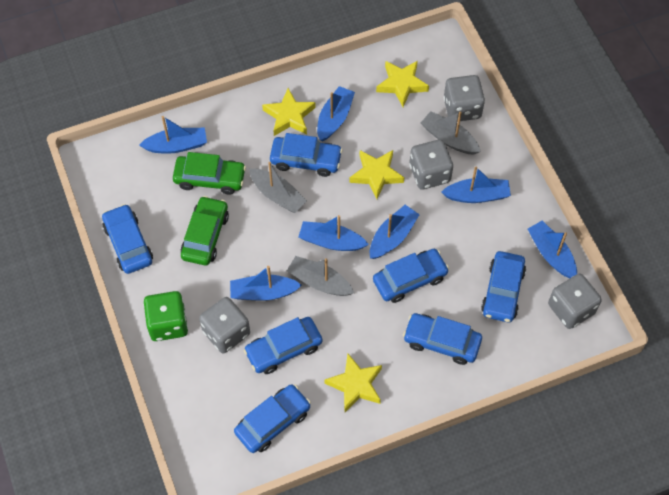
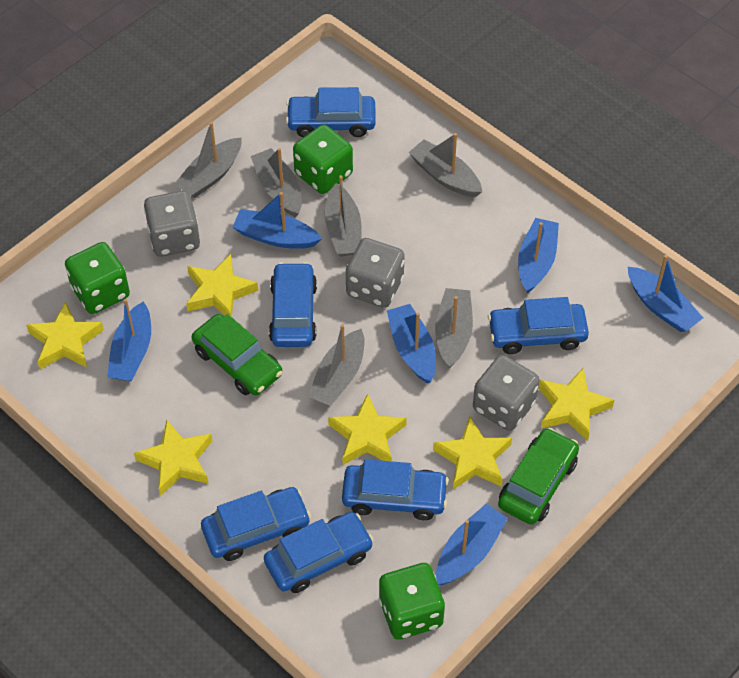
blue boat: 7 -> 6
blue car: 7 -> 6
green dice: 1 -> 3
grey boat: 3 -> 6
grey dice: 4 -> 3
yellow star: 4 -> 6

